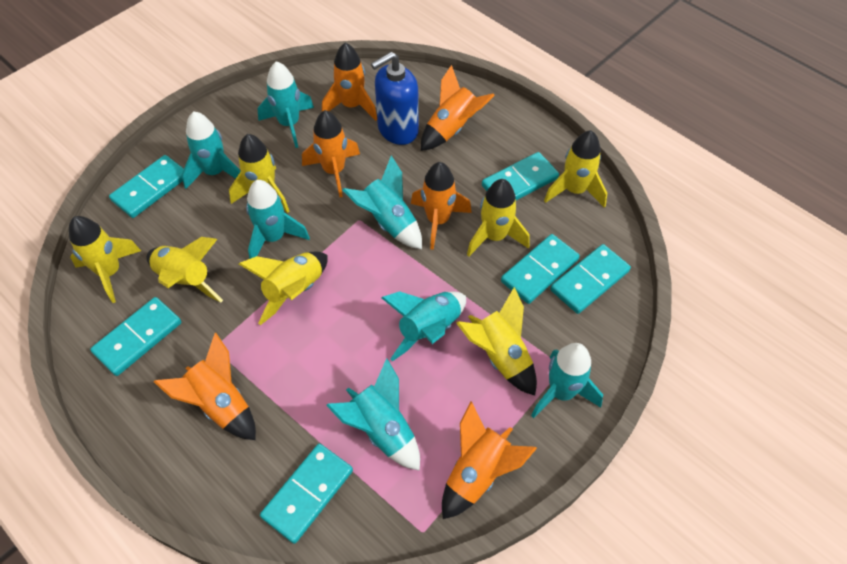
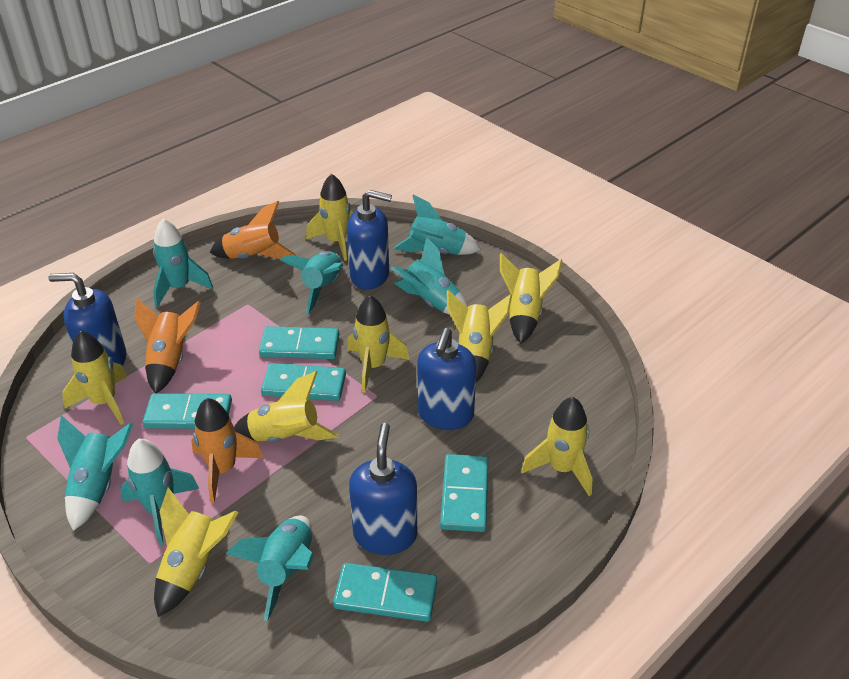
blue soap dispenser: 1 -> 4
orange rocket: 6 -> 3
turquoise domino: 6 -> 5
yellow rocket: 7 -> 8

